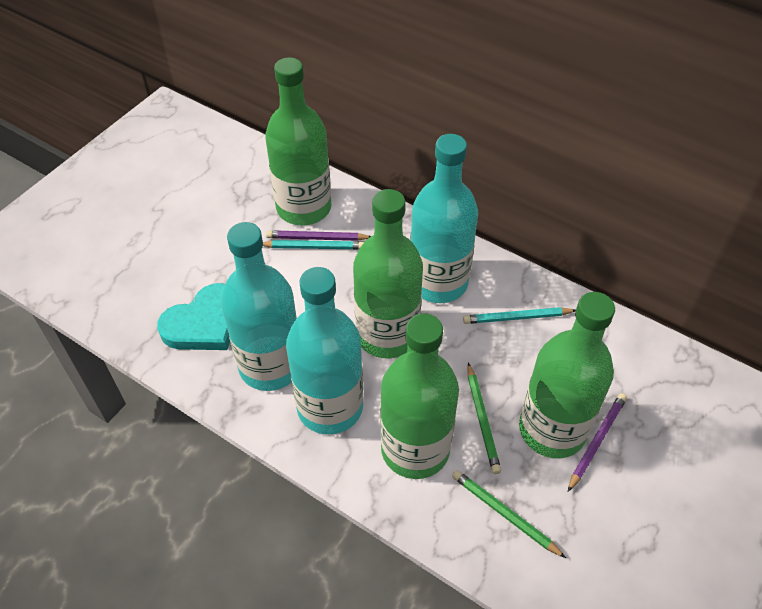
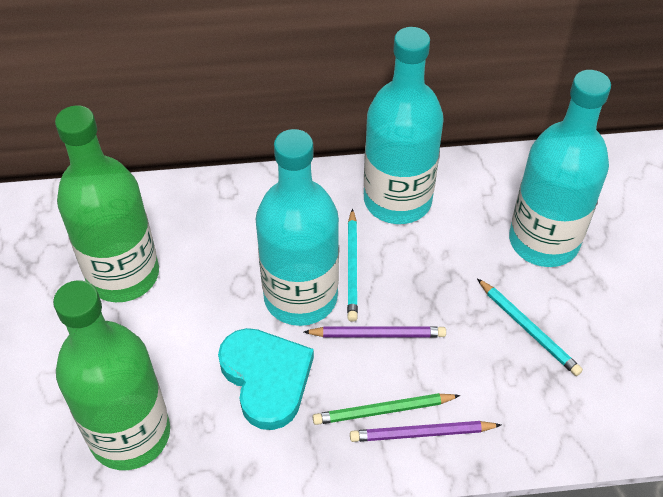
green bottle: 4 -> 2
green pencil: 2 -> 1

